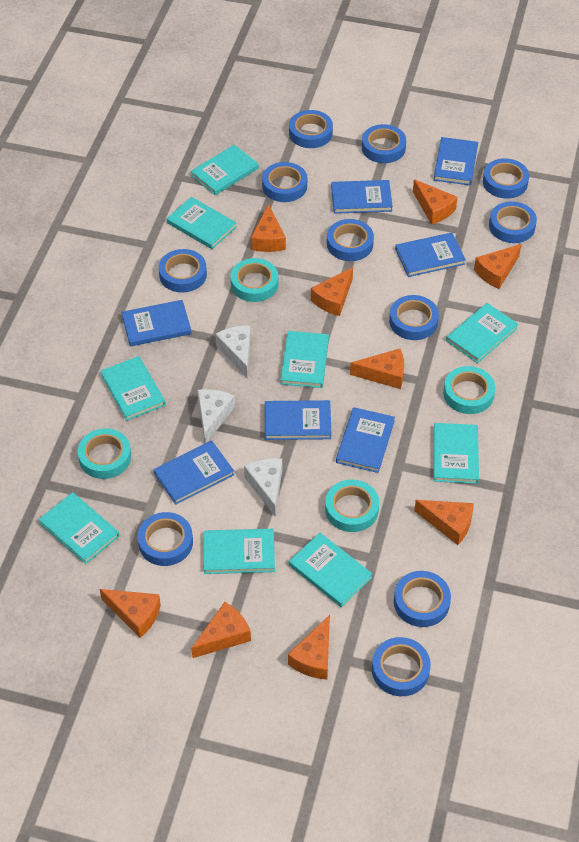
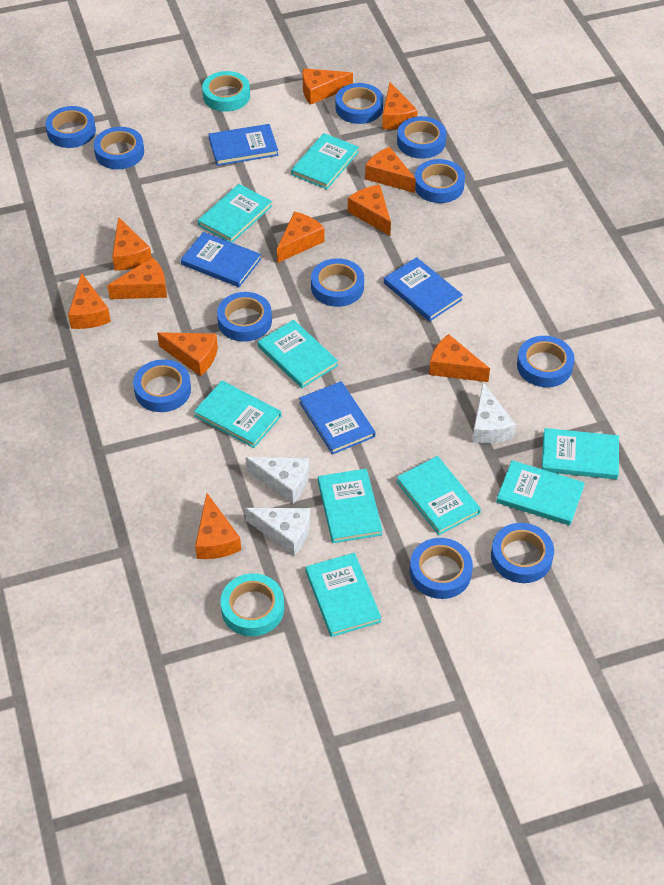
blue book: 7 -> 4
orange cheese: 9 -> 11
turquoise tape: 4 -> 2

